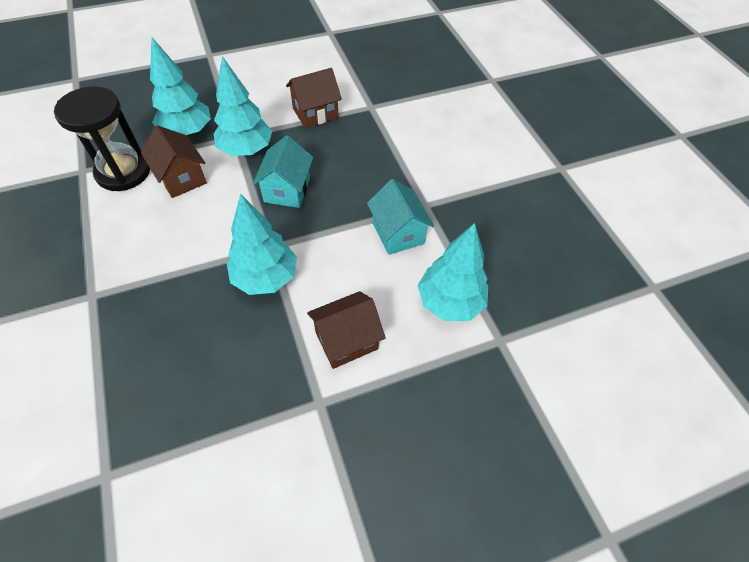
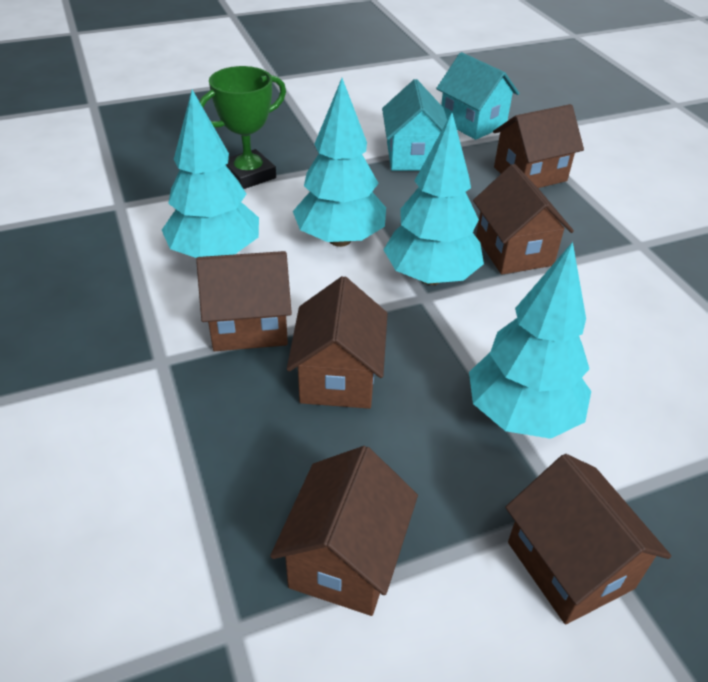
black hourglass: 1 -> 0
brown house: 3 -> 6
green trophy: 0 -> 1

